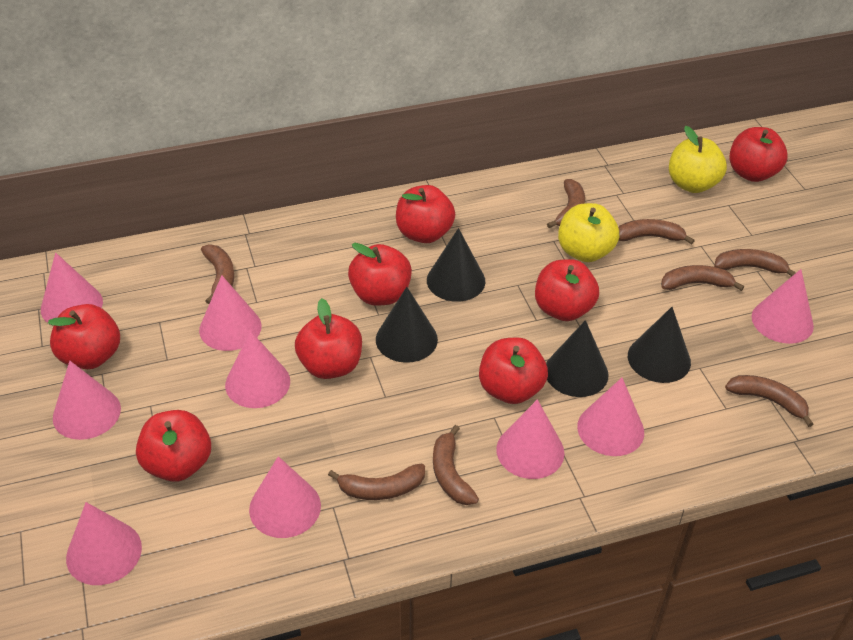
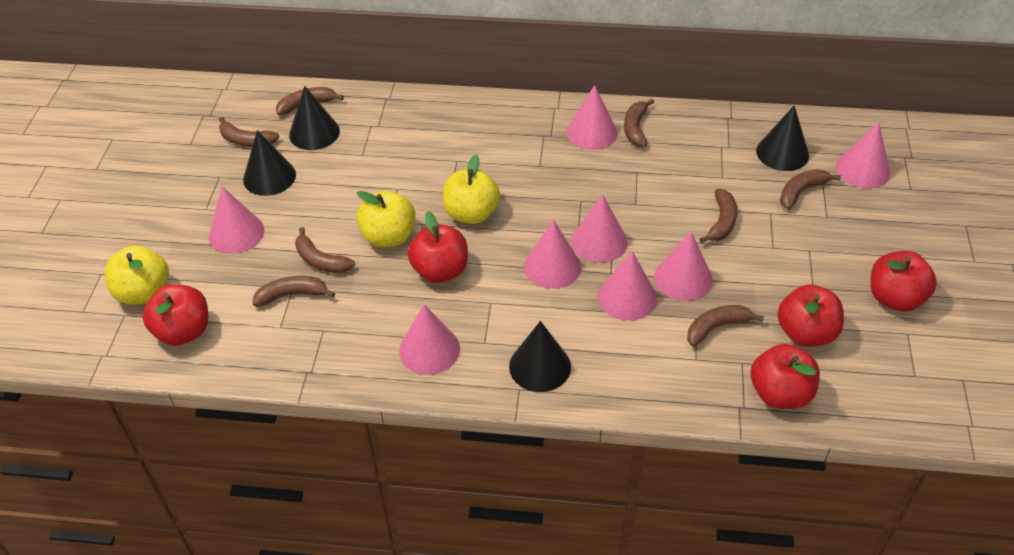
pink cone: 9 -> 8
red apple: 8 -> 5
yellow apple: 2 -> 3

